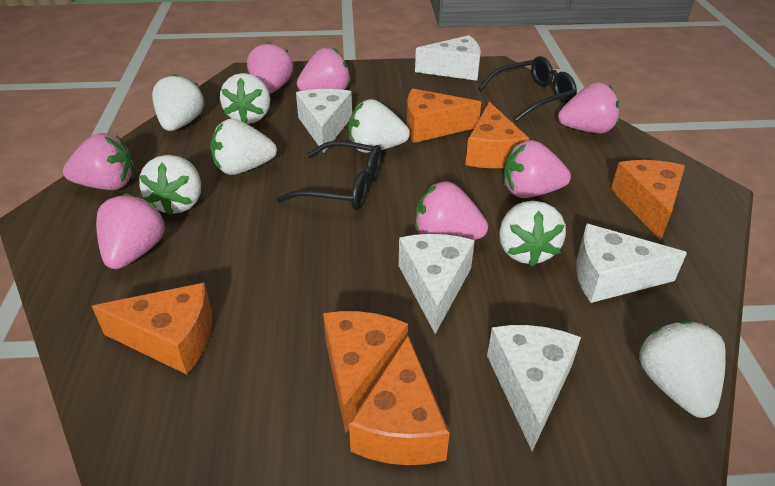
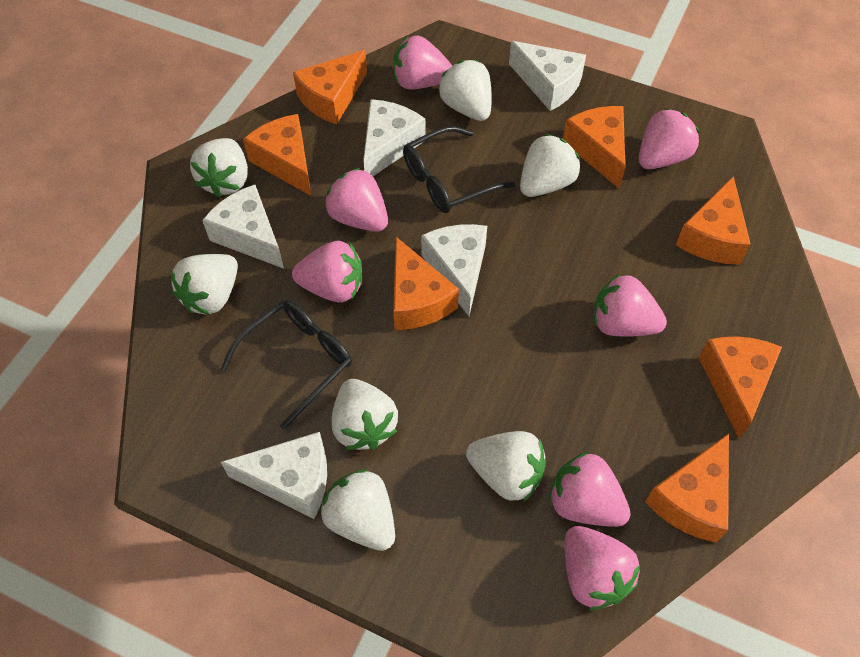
orange cheese: 6 -> 7

